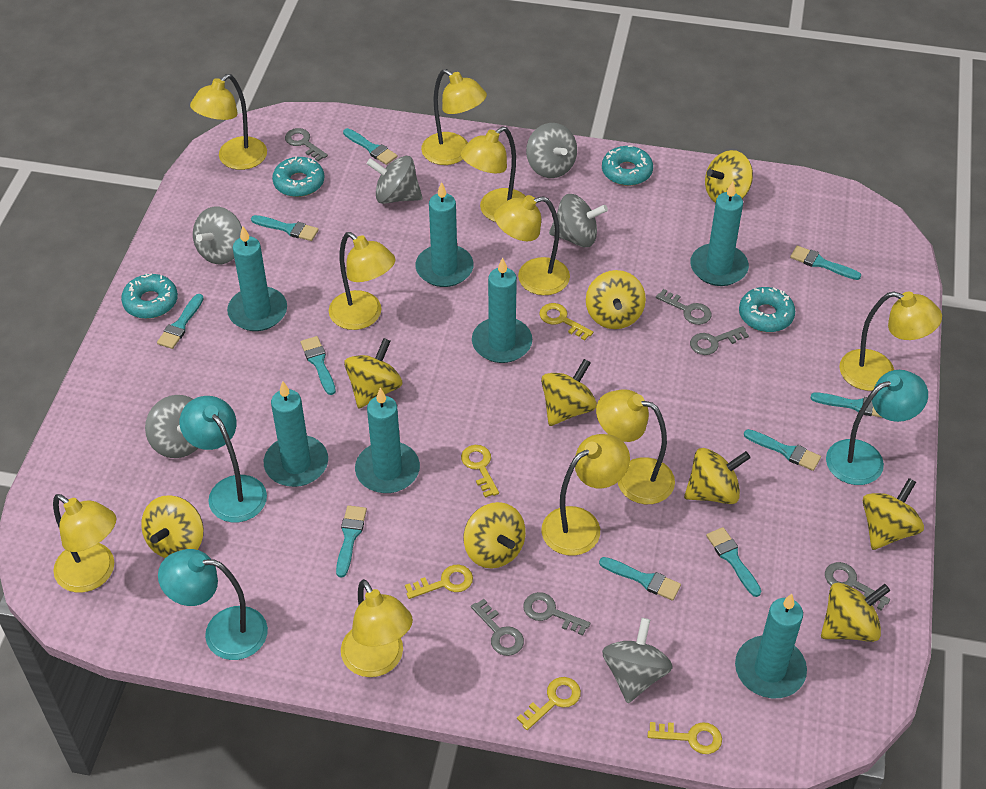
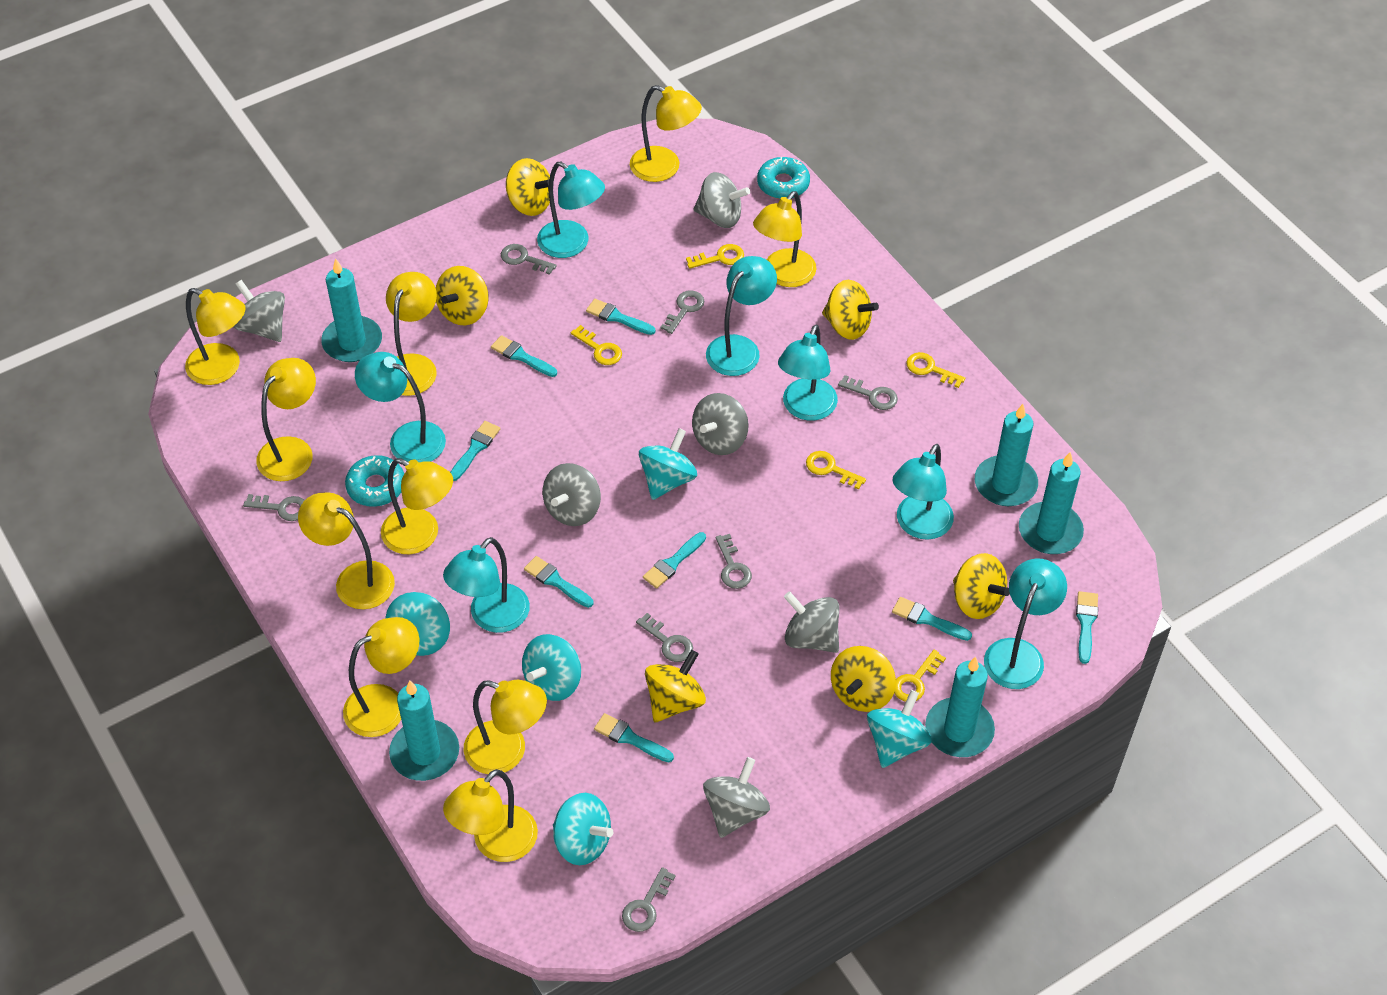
grey key: 6 -> 7
turquoise brush: 10 -> 8
turquoise candle: 7 -> 5
turquoise donut: 4 -> 2
turquoise lamp: 3 -> 7
turquoise spinning top: 0 -> 5
yellow spinning top: 9 -> 6

